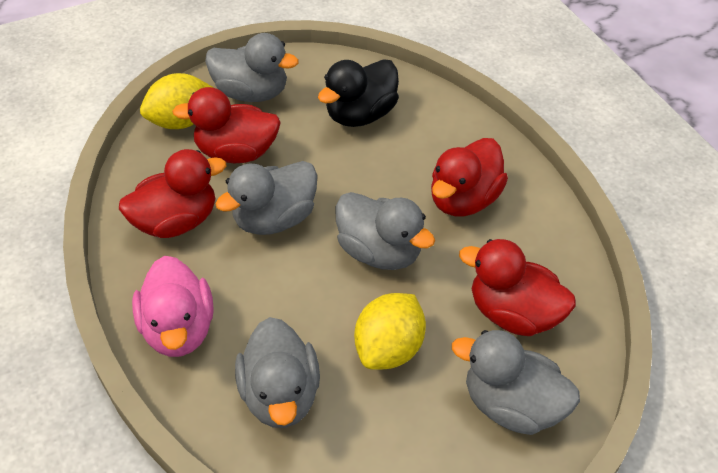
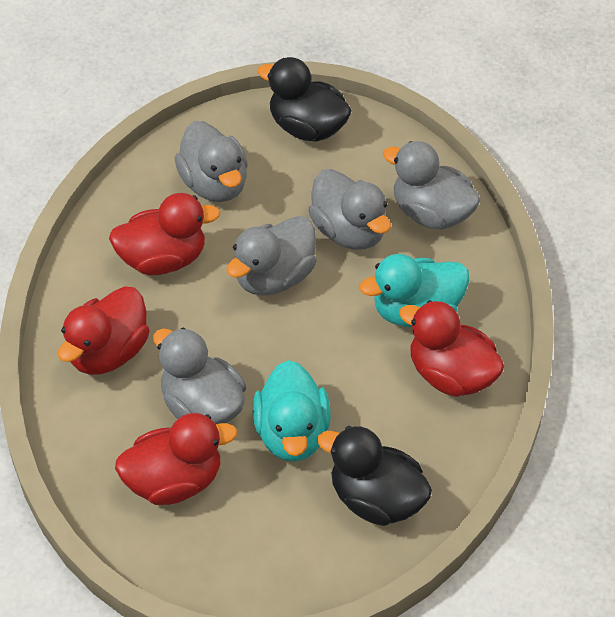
black duck: 1 -> 2
pink duck: 1 -> 0
turquoise duck: 0 -> 2
yellow lemon: 2 -> 0

